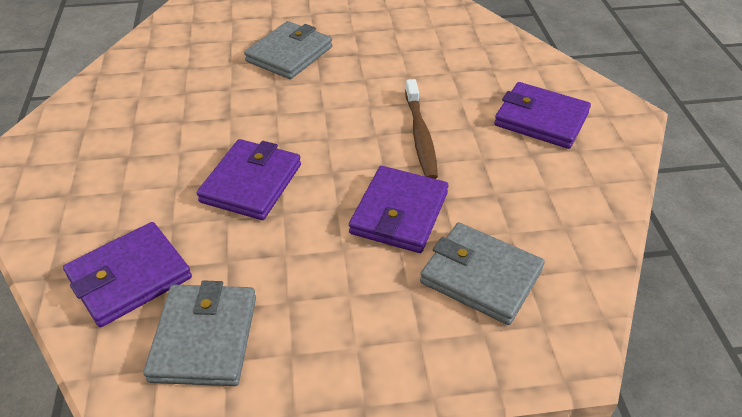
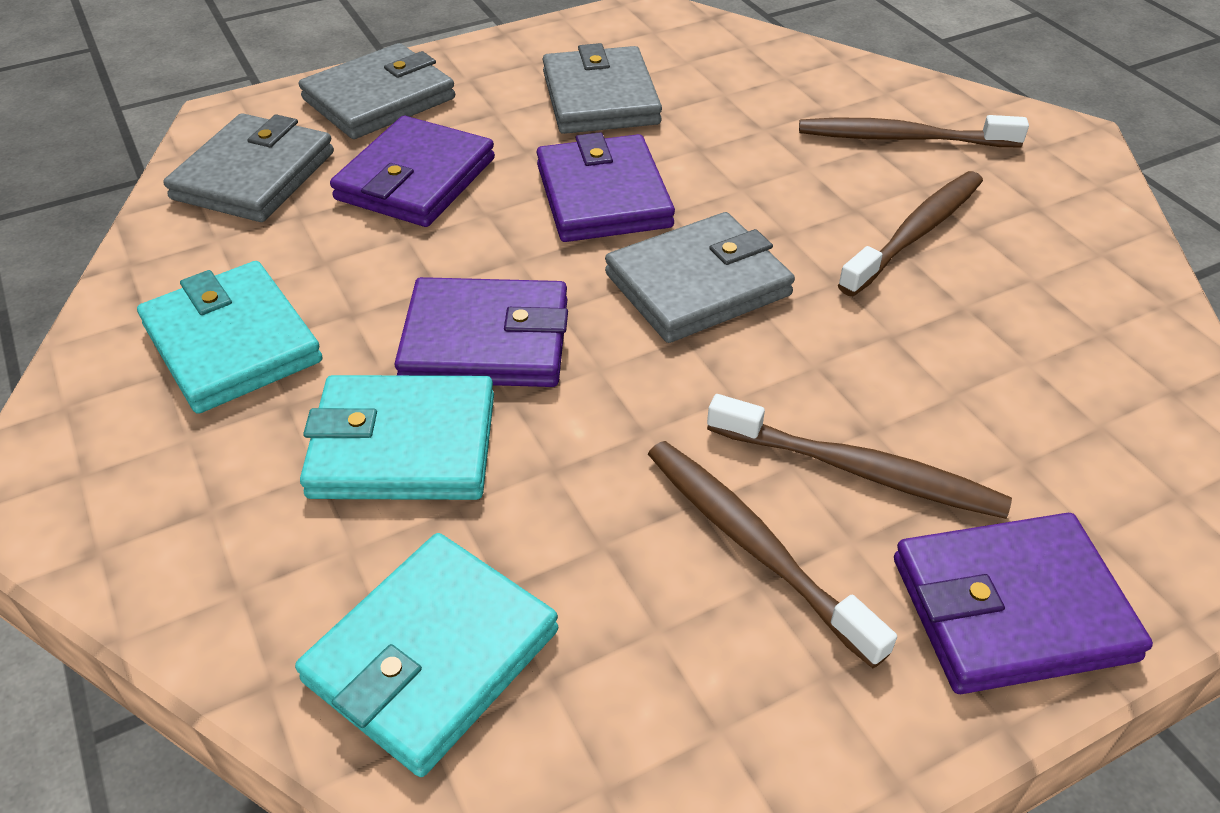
brown toothbrush: 1 -> 4
grey wallet: 3 -> 4
turquoise wallet: 0 -> 3

